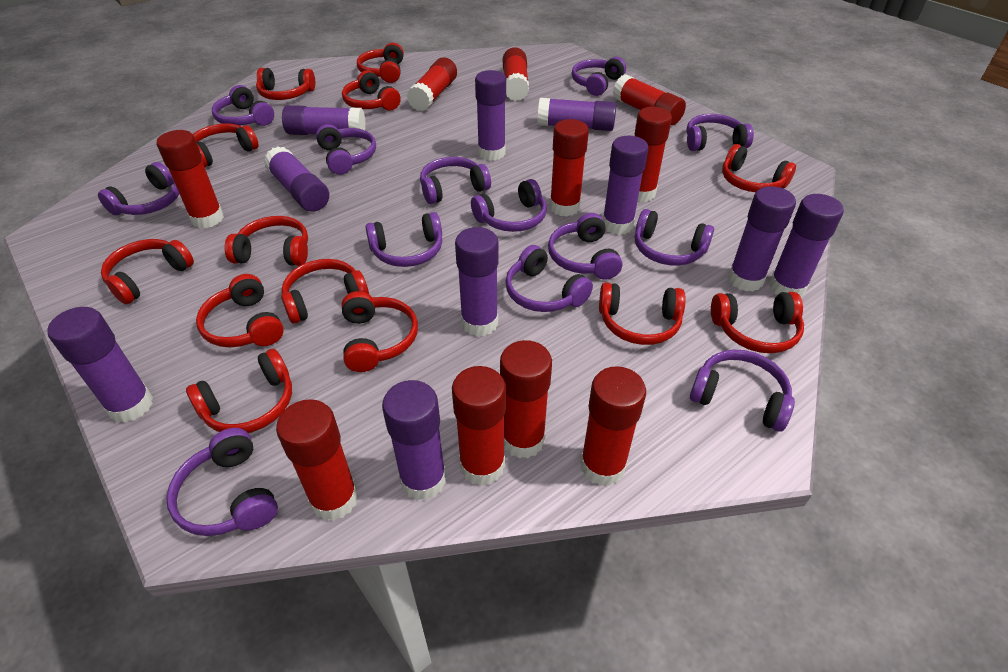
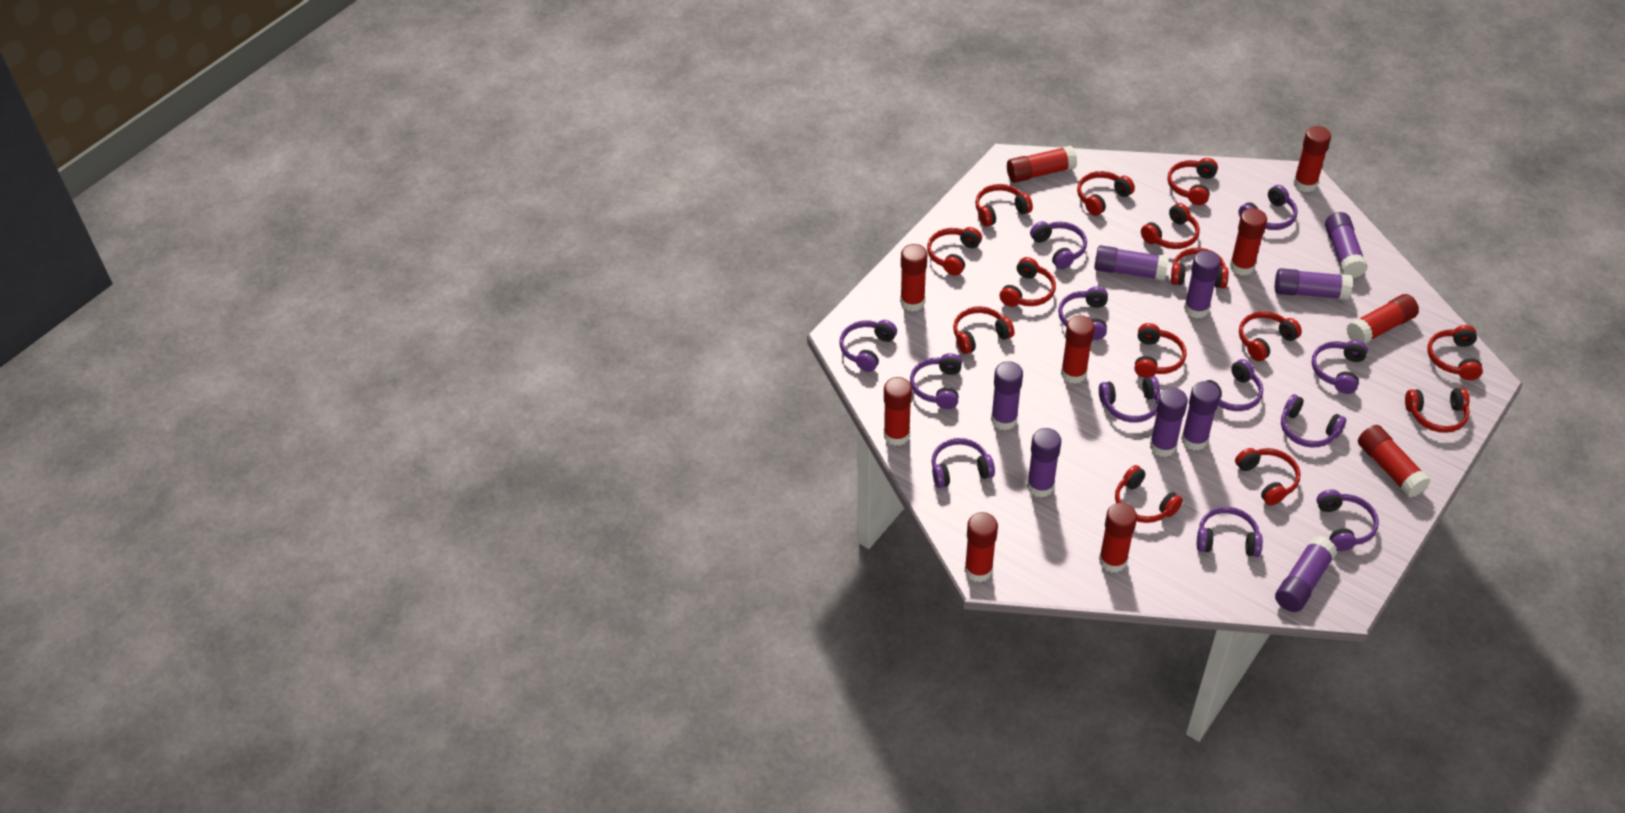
purple glue stick: 10 -> 9
purple headphones: 13 -> 12
red headphones: 13 -> 14

